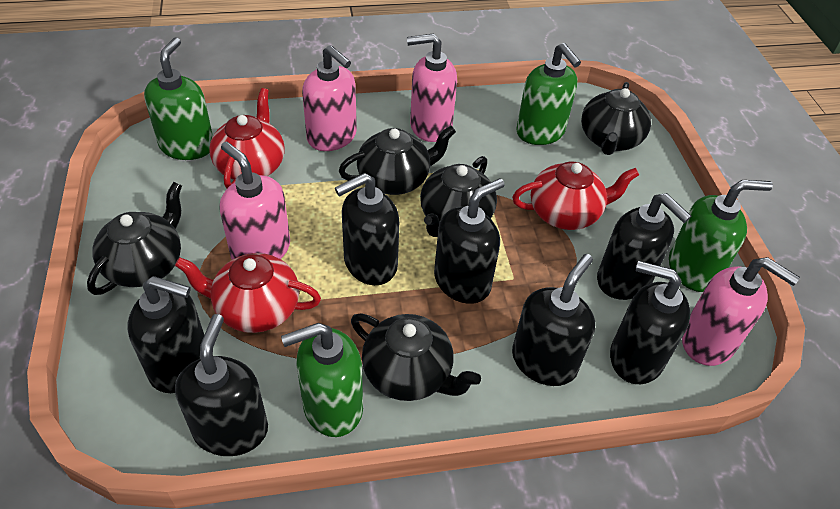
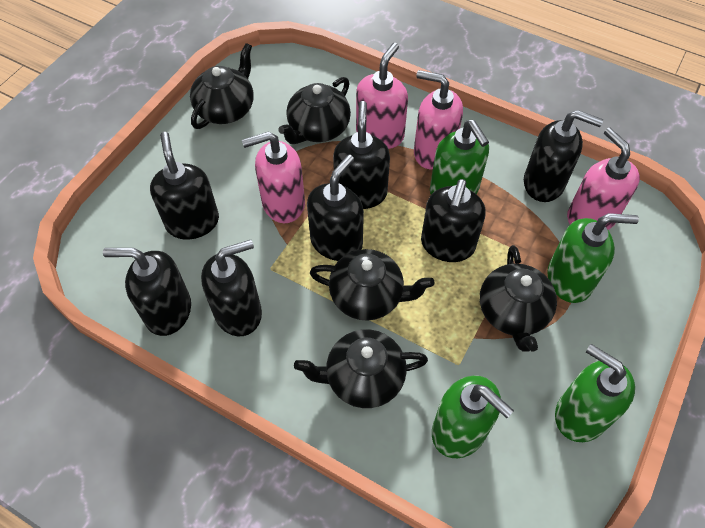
red teapot: 3 -> 0

